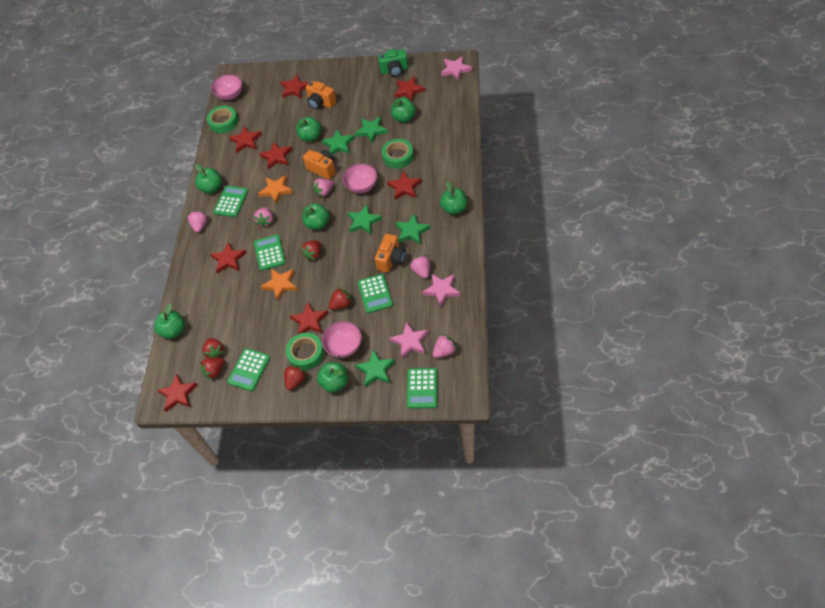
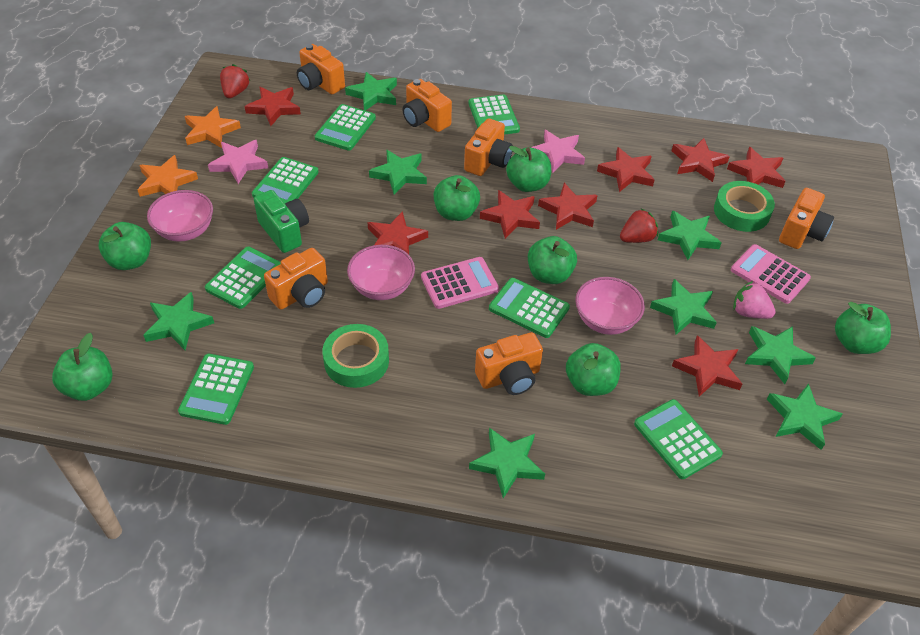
green calculator: 5 -> 7
green star: 5 -> 8
green tape: 3 -> 2
orange camera: 3 -> 6
pink calculator: 0 -> 2
pink star: 3 -> 2
pink strawberry: 5 -> 1
red strawberry: 5 -> 2

